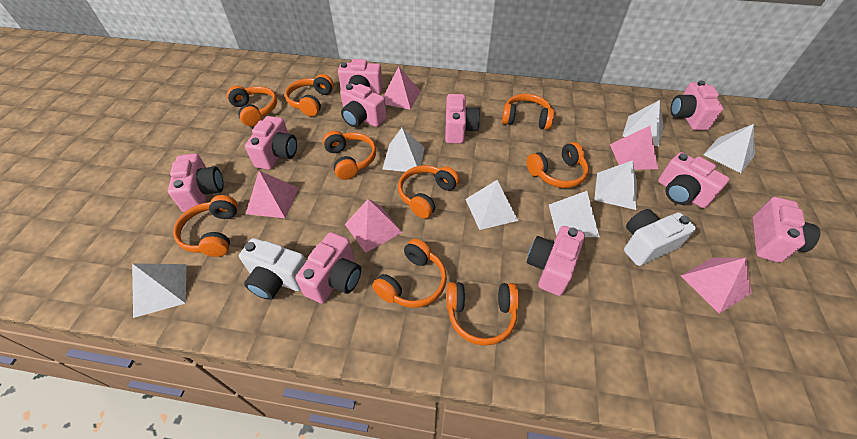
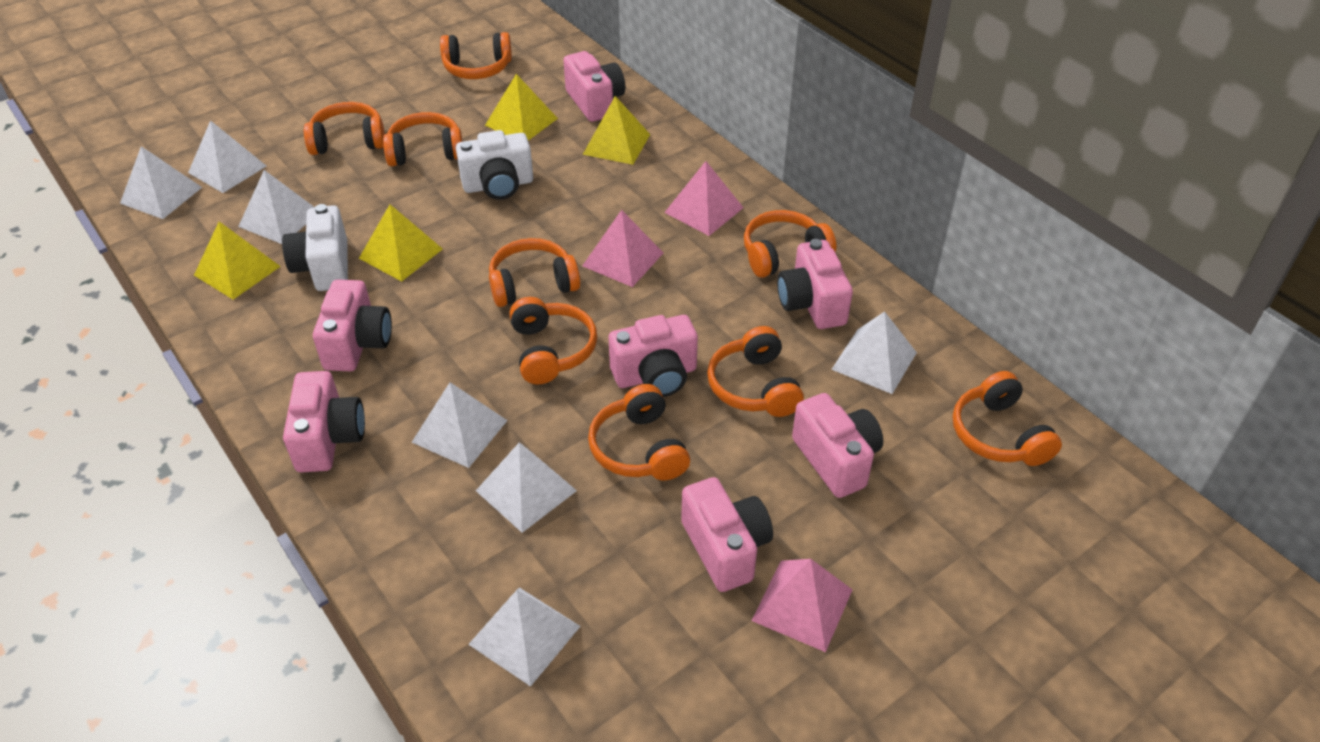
pink camera: 10 -> 7
pink pyramid: 5 -> 3
yellow pyramid: 0 -> 4

